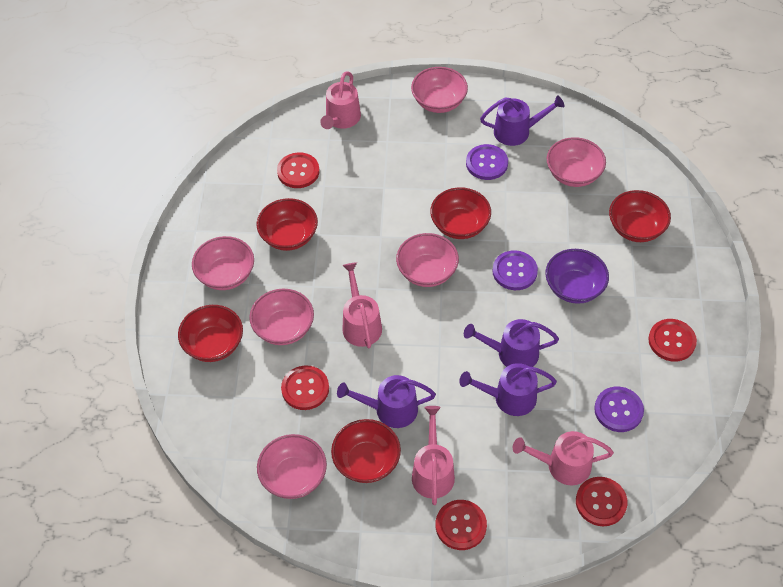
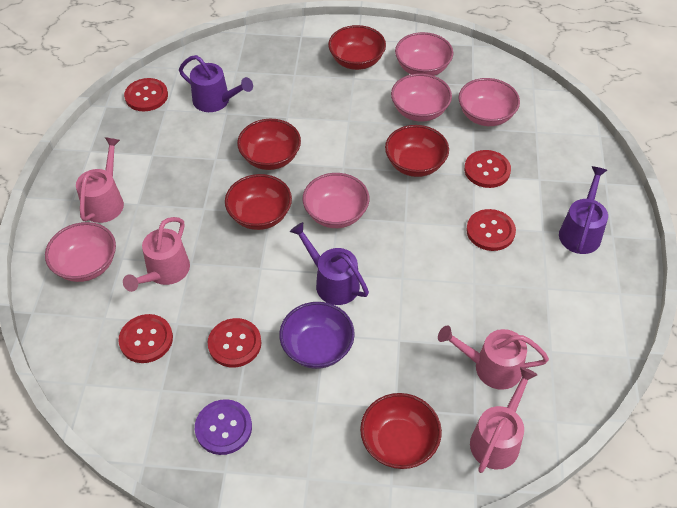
pink bowl: 6 -> 5
purple button: 3 -> 1
purple watering can: 4 -> 3

